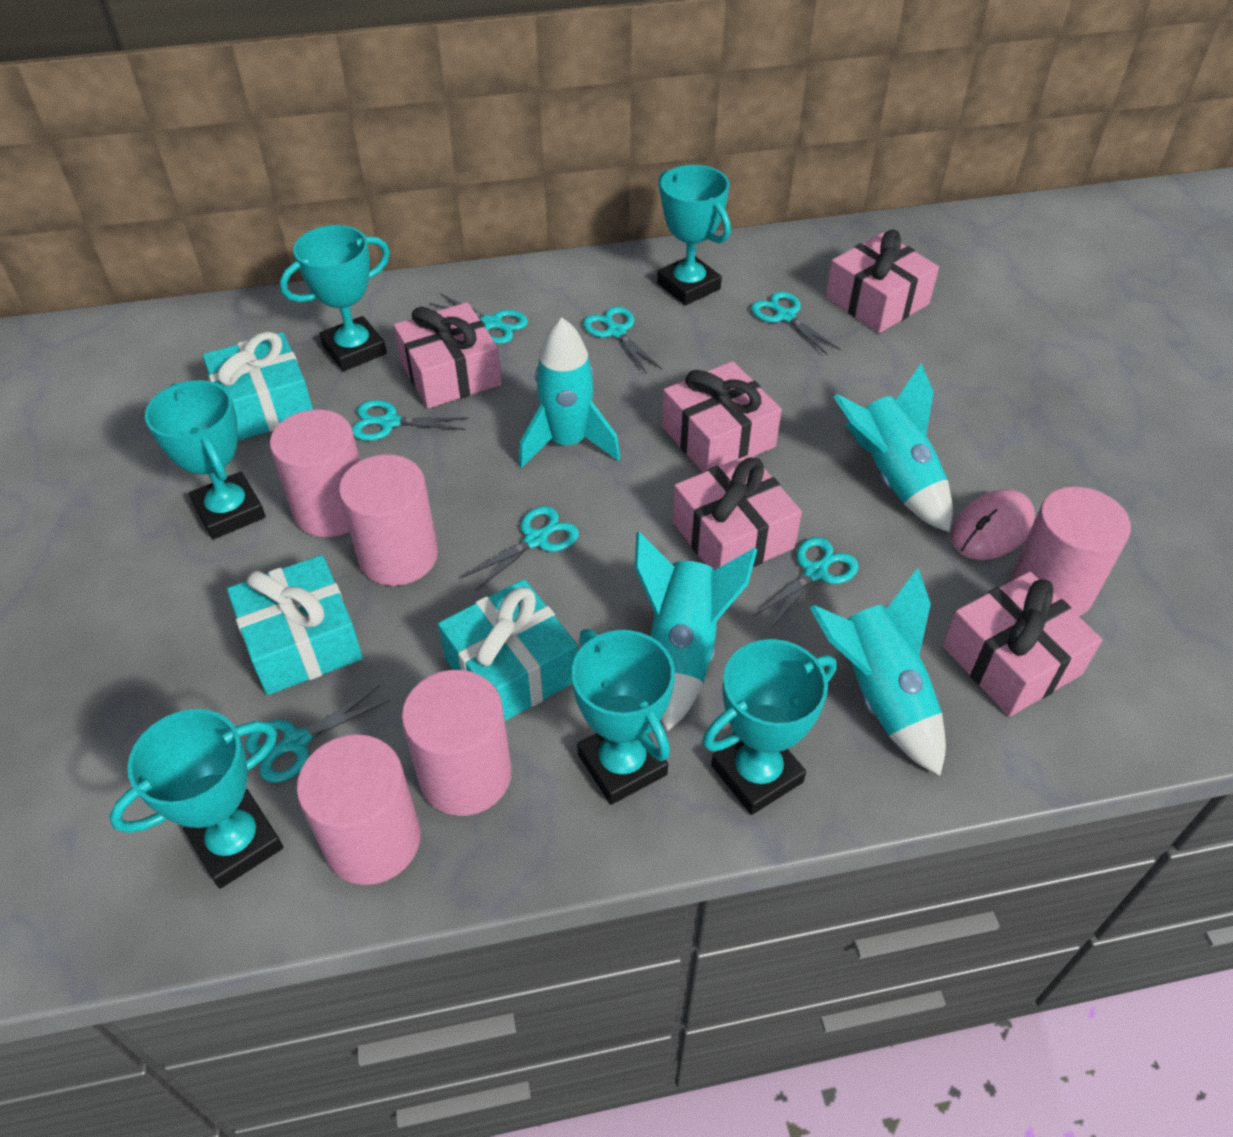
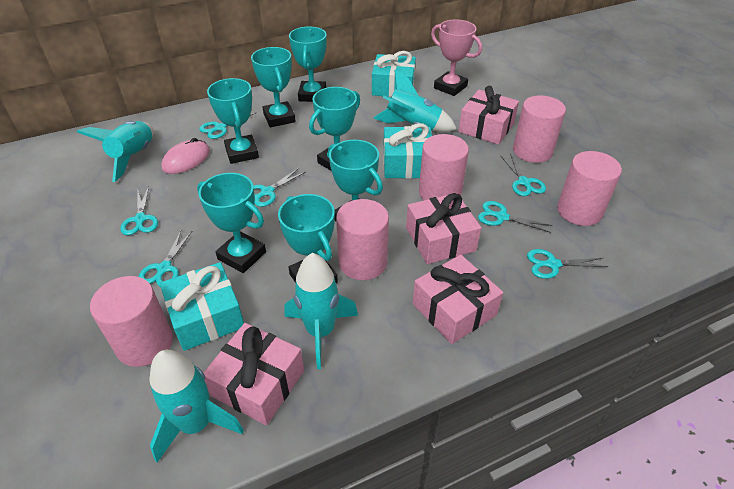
pink gift: 5 -> 4
pink trophy: 0 -> 1
turquoise trophy: 6 -> 7

